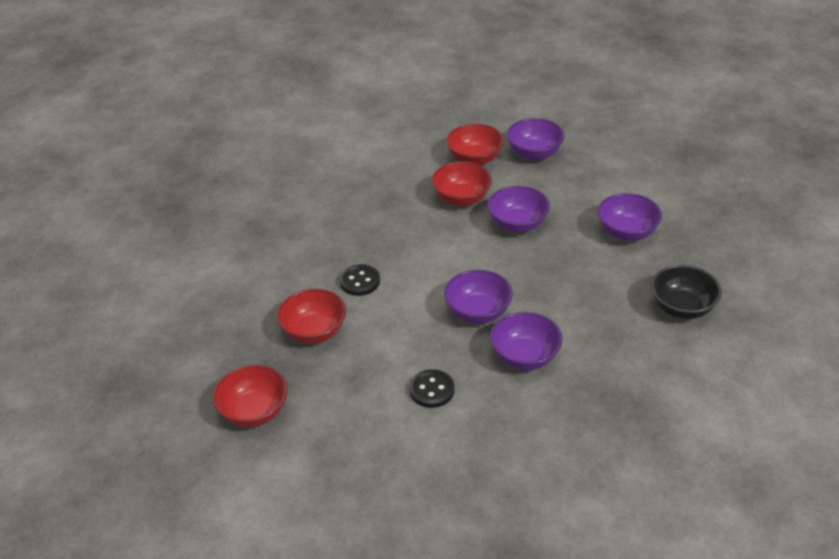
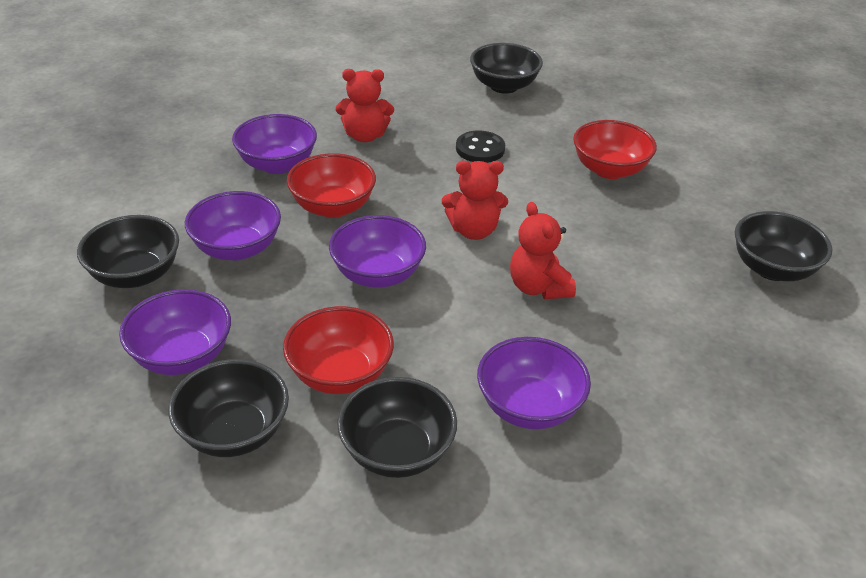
black bowl: 1 -> 5
black button: 2 -> 1
red bowl: 4 -> 3
red teddy bear: 0 -> 3

